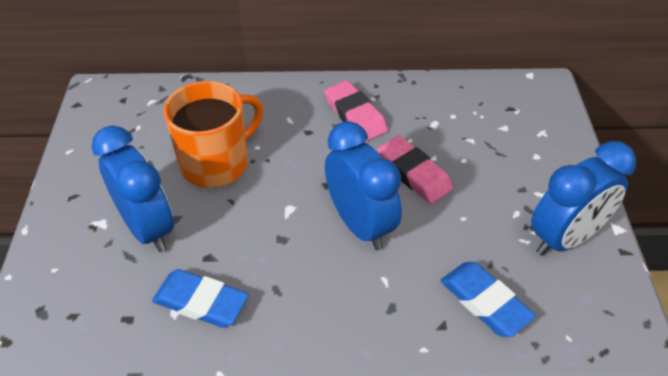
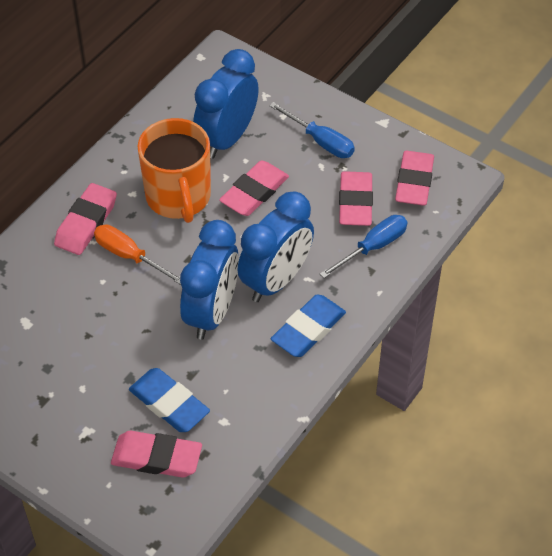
blue screwdriver: 0 -> 2
orange screwdriver: 0 -> 1
pink eraser: 2 -> 5

